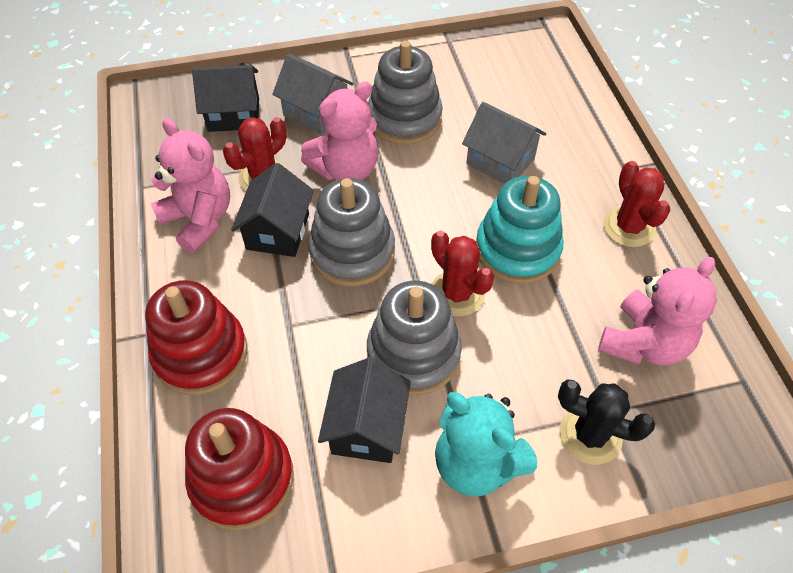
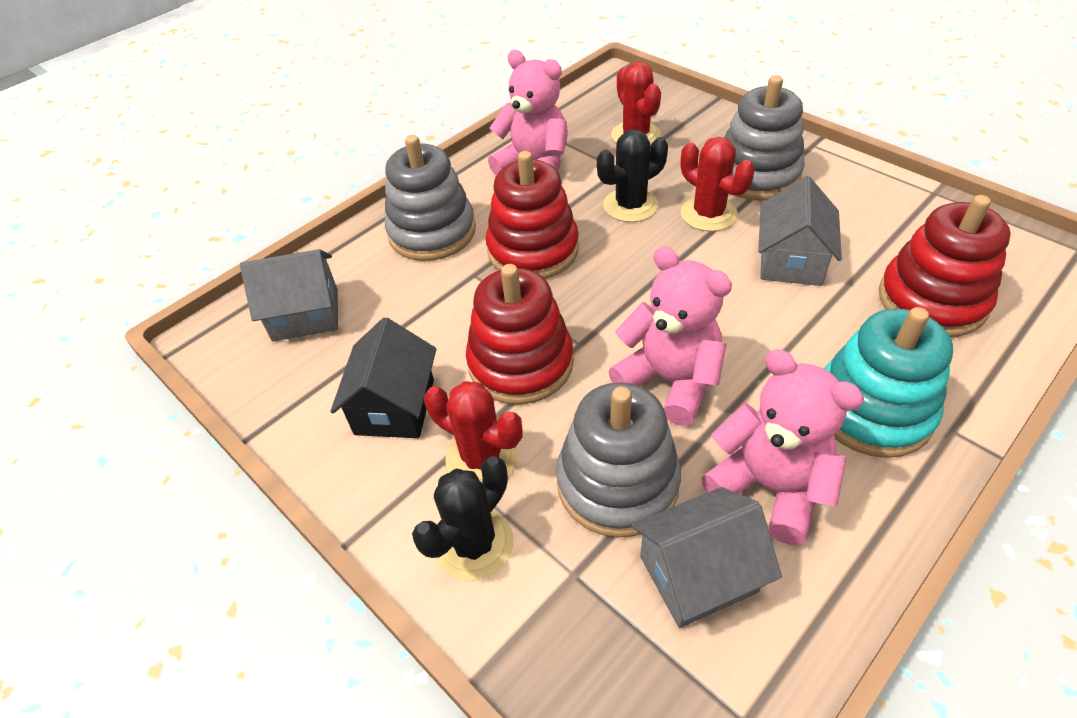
black cactus: 1 -> 2
black house: 3 -> 1
grey house: 2 -> 3
red stacking toy: 2 -> 3
turquoise teddy bear: 1 -> 0

